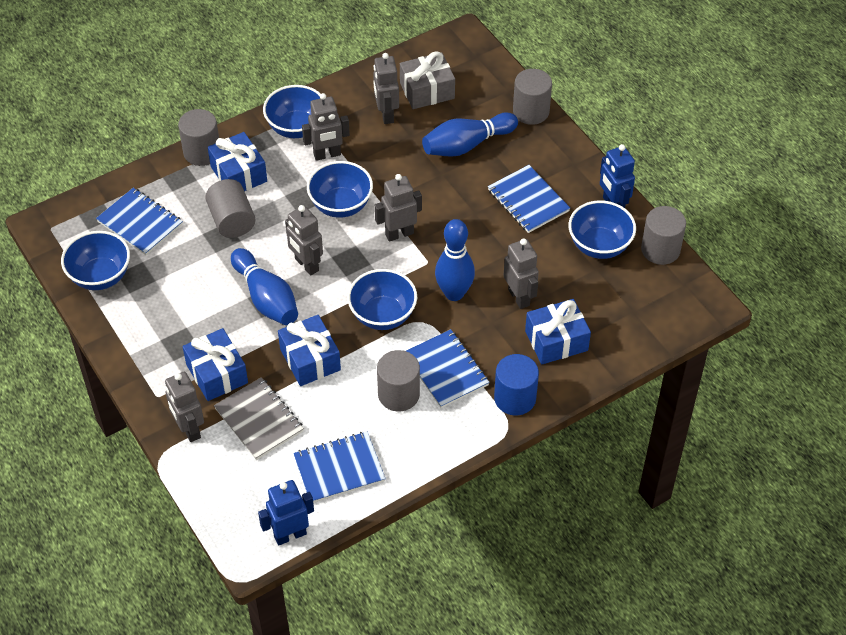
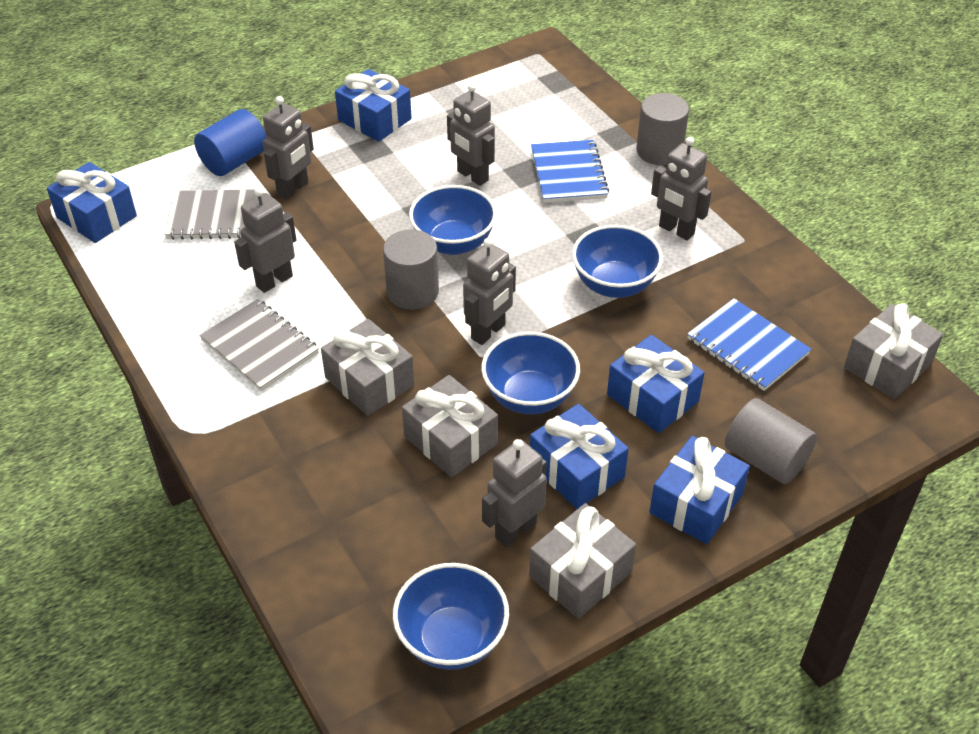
blue bowl: 5 -> 4
blue bowling pin: 3 -> 0
blue gift: 4 -> 5
blue notebook: 4 -> 2
blue robot: 2 -> 0
grey cylinder: 5 -> 3
grey gift: 1 -> 4
grey notebook: 1 -> 2

